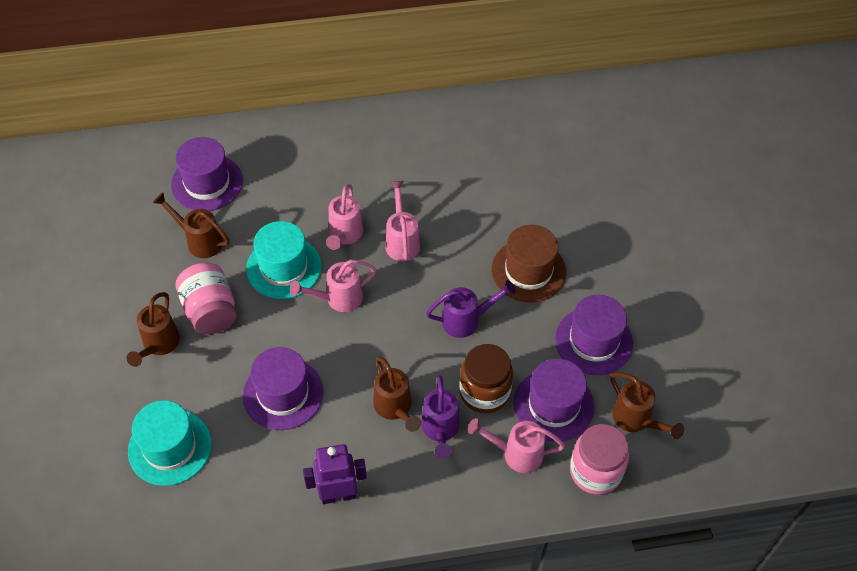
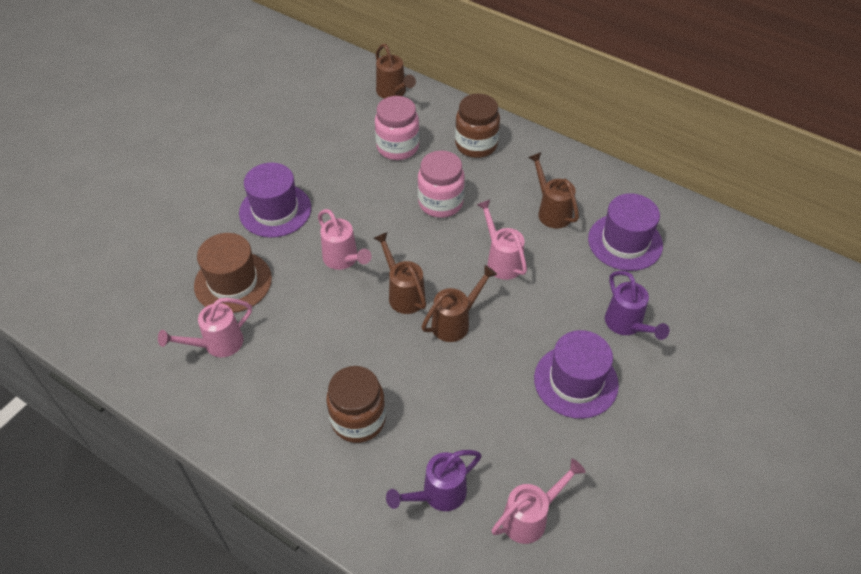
brown jar: 1 -> 2
purple hat: 4 -> 3
purple robot: 1 -> 0
turquoise hat: 2 -> 0

